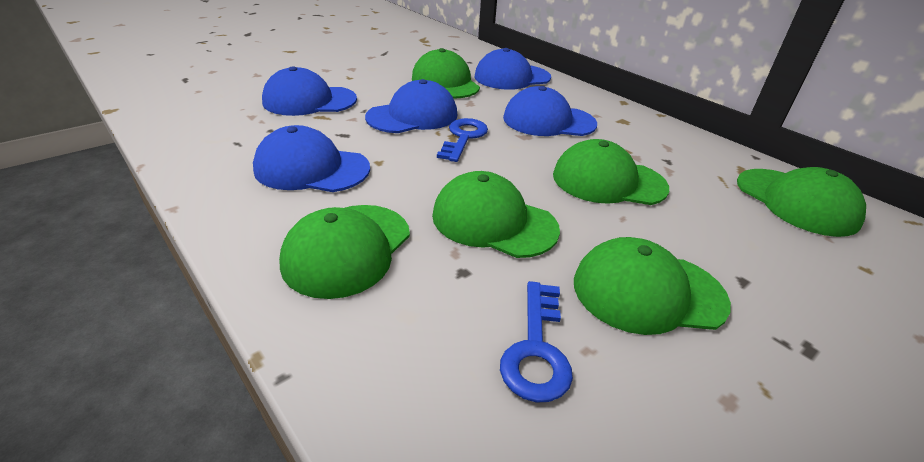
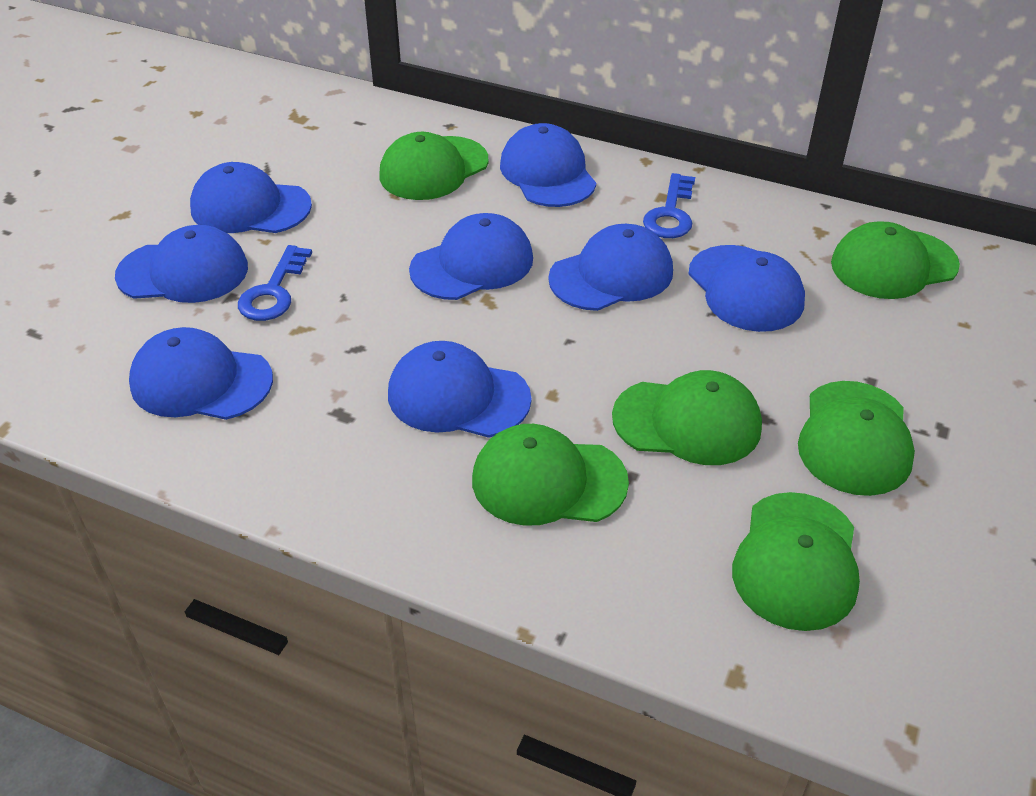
blue cap: 5 -> 8

